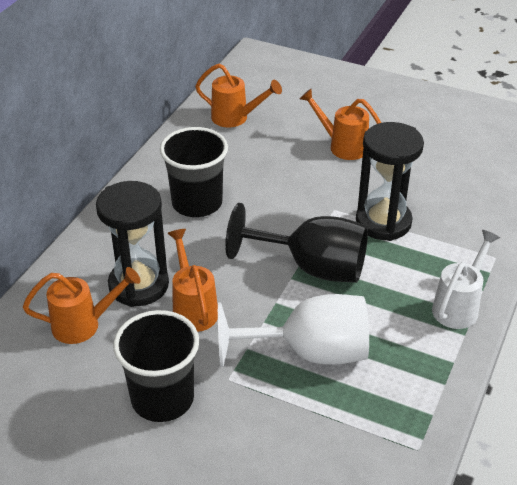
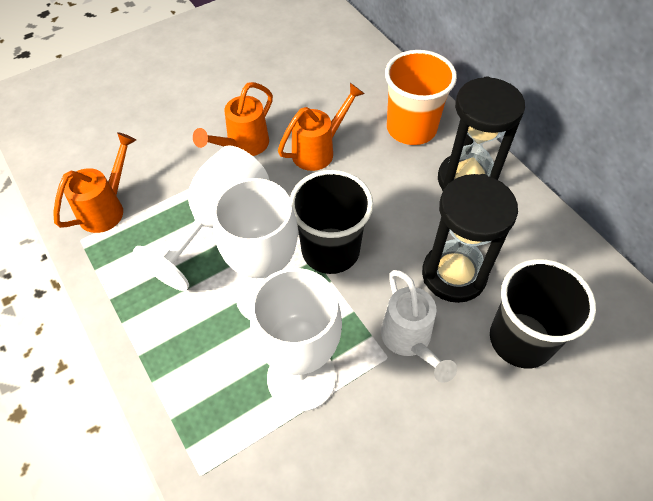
black goblet: 1 -> 0
orange cup: 0 -> 1
orange watering can: 4 -> 3
white goblet: 1 -> 3

